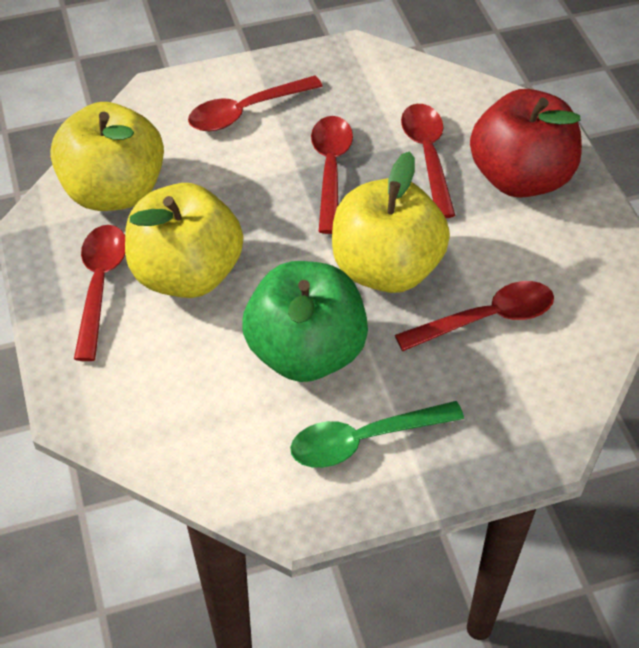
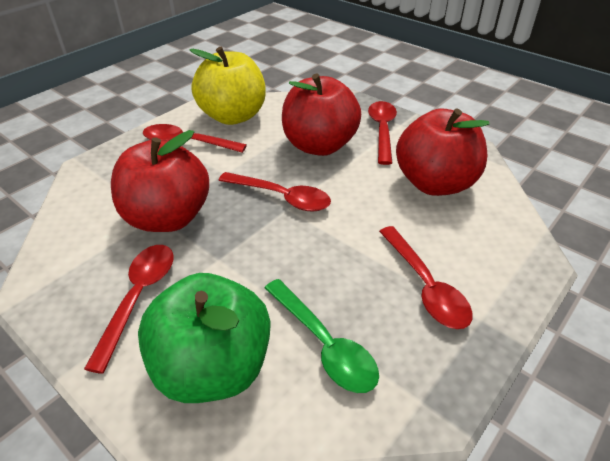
red apple: 1 -> 3
yellow apple: 3 -> 1

